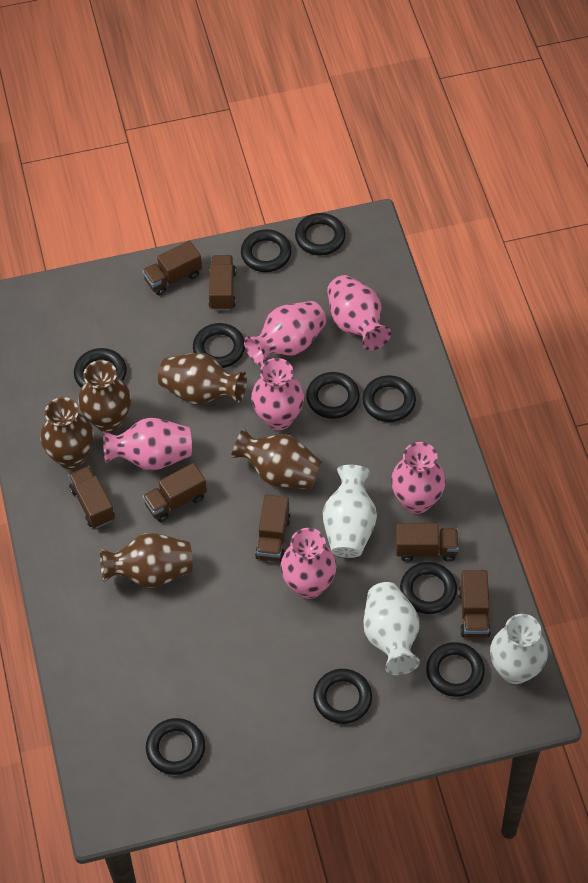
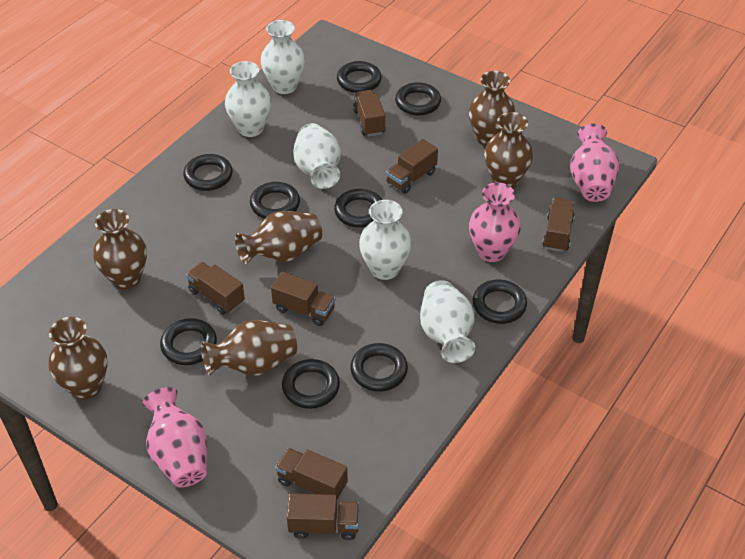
black ring: 10 -> 9
brown vase: 5 -> 6
pink vase: 6 -> 3
white vase: 3 -> 5

